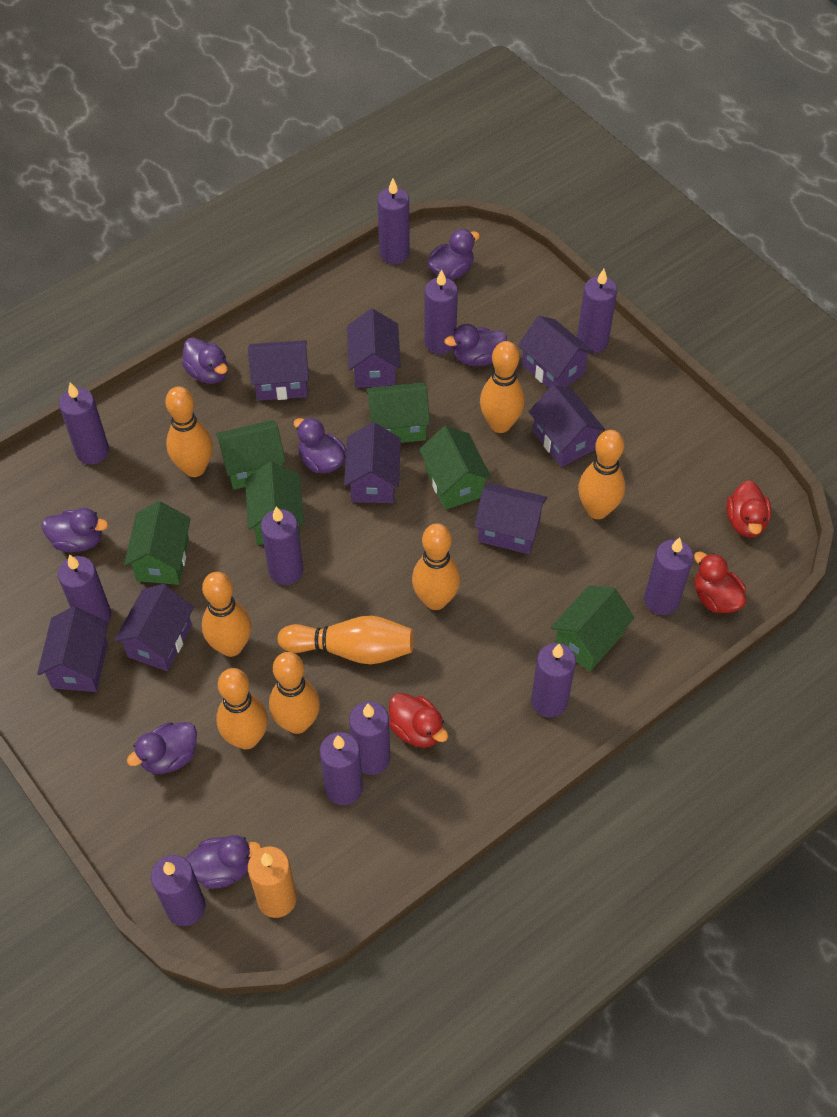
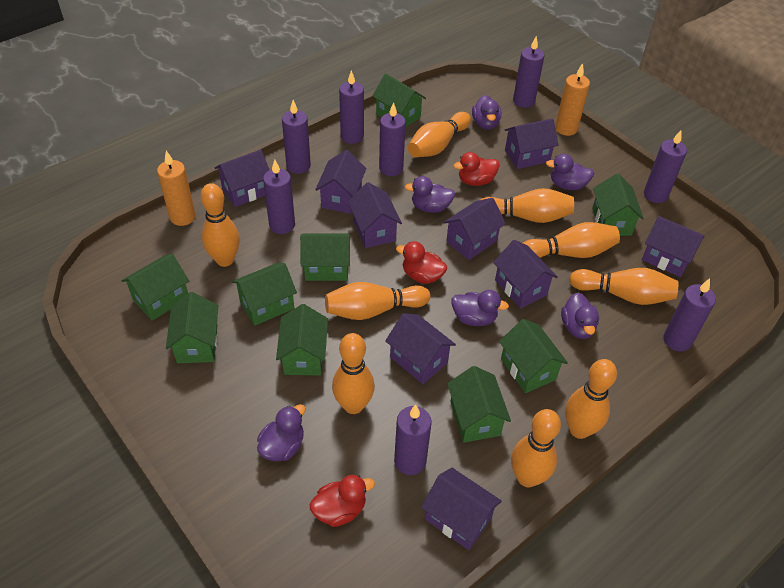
green house: 6 -> 9
orange bowling pin: 8 -> 9
orange candle: 1 -> 2
purple candle: 11 -> 8
purple duck: 7 -> 6
purple house: 8 -> 9

